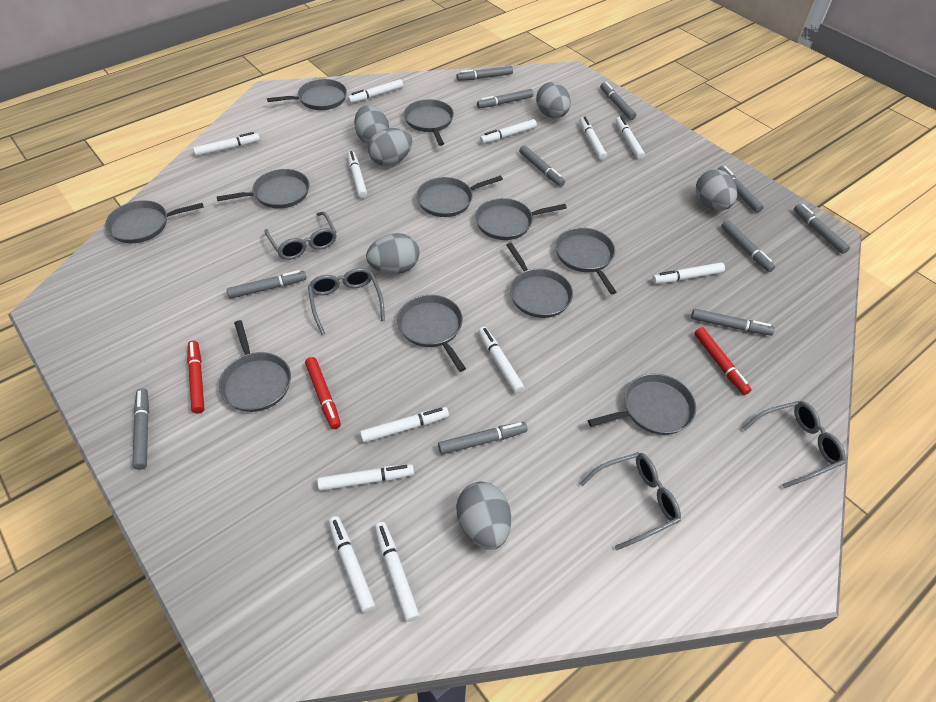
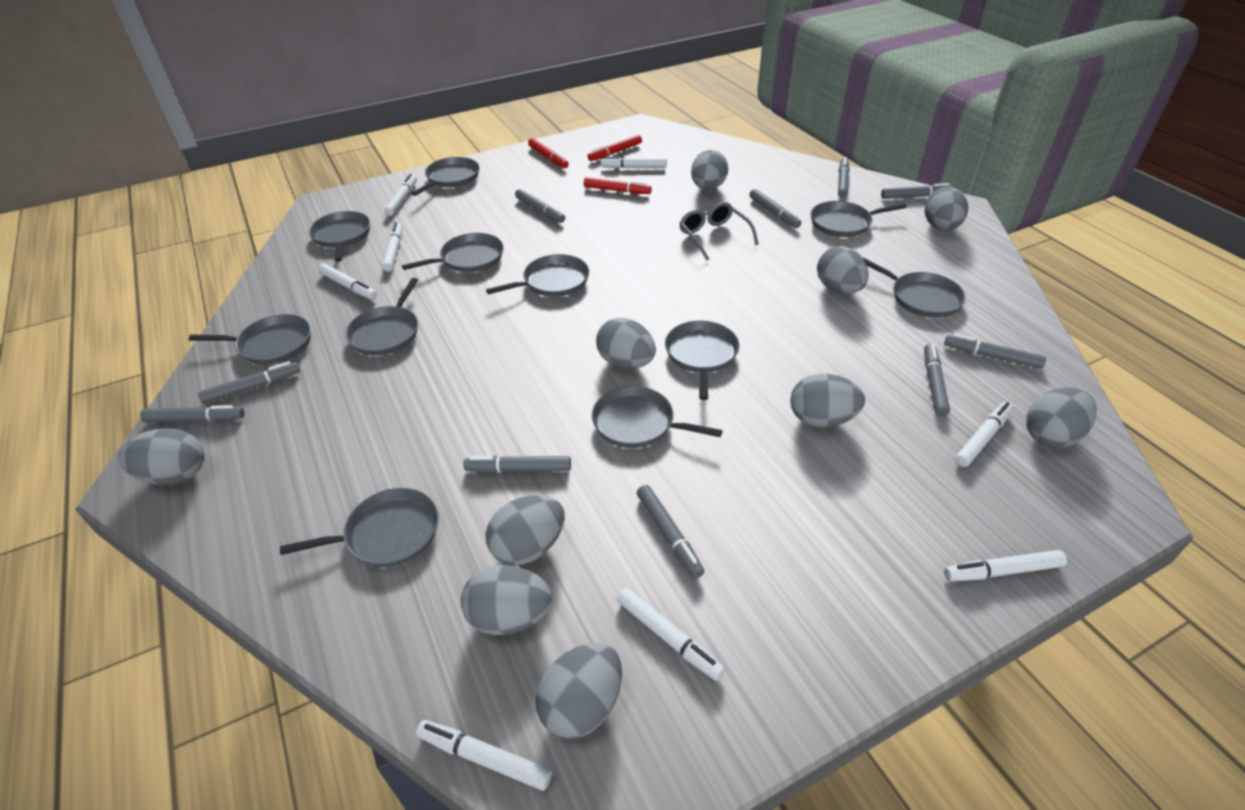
grey egg: 6 -> 10
grey glasses: 4 -> 1
grey marker: 11 -> 10
white marker: 12 -> 8

